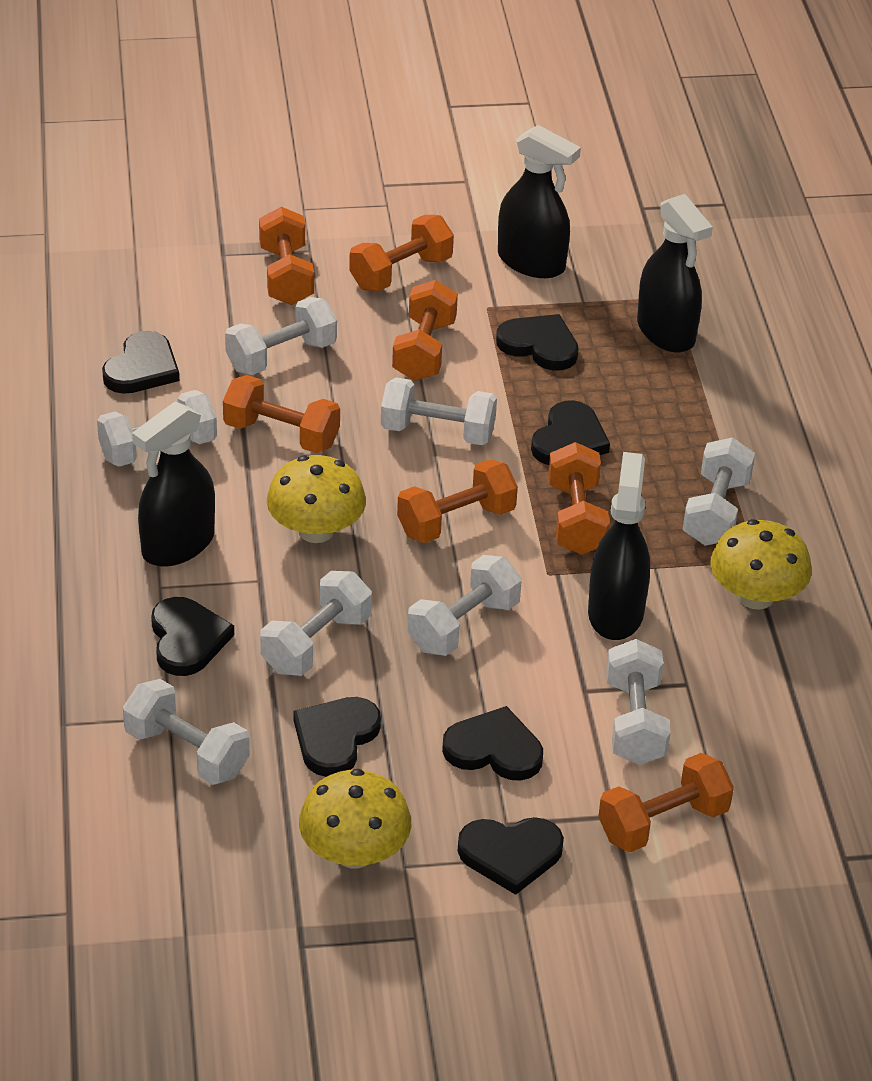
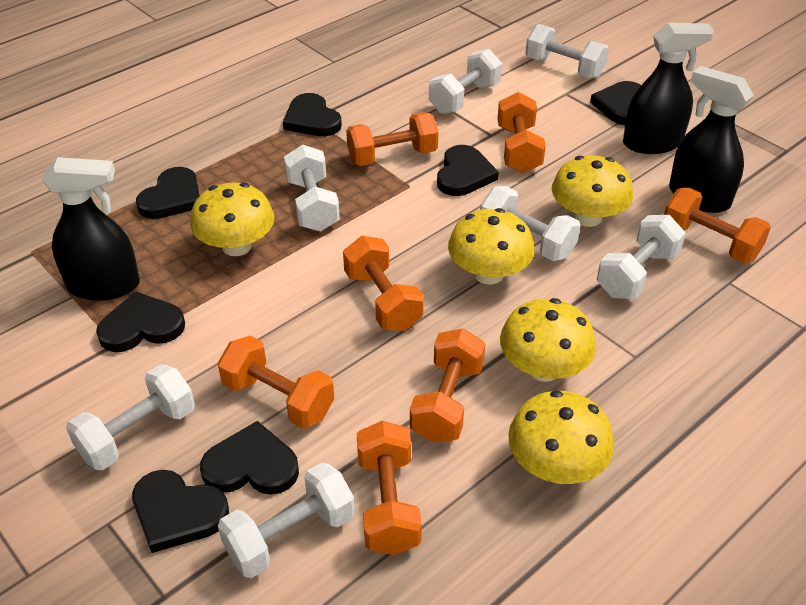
black spray bottle: 4 -> 3
white dumbbell: 8 -> 7
yellow mushroom: 3 -> 5

